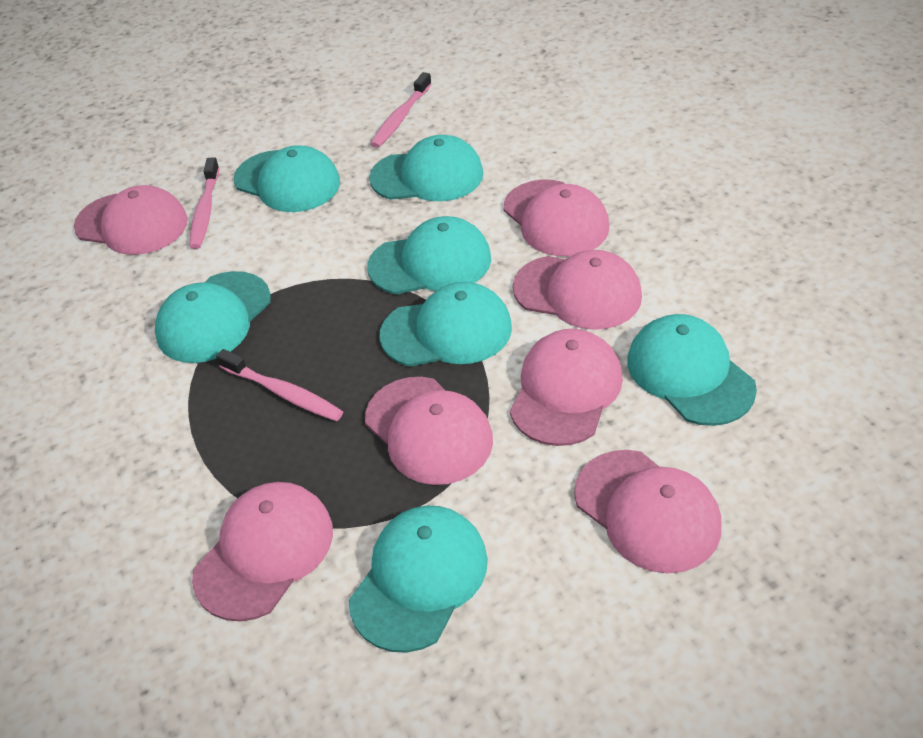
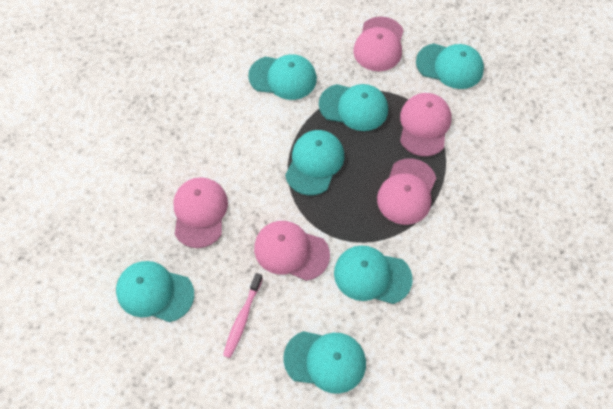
pink cap: 7 -> 5
pink toothbrush: 3 -> 1

